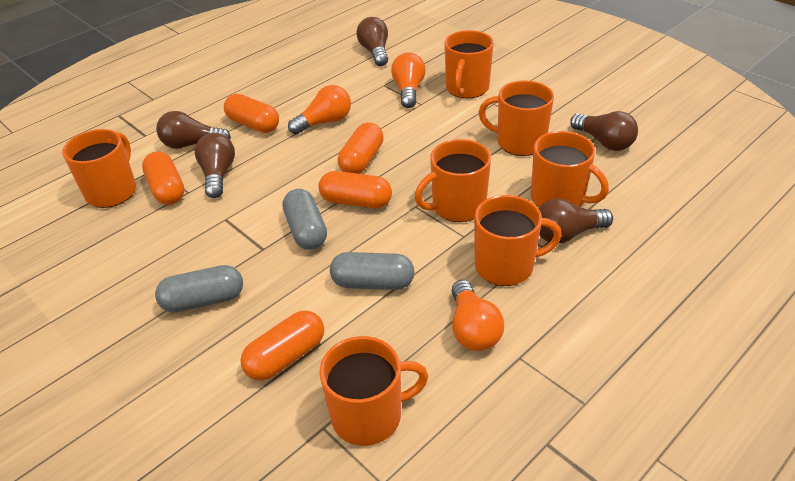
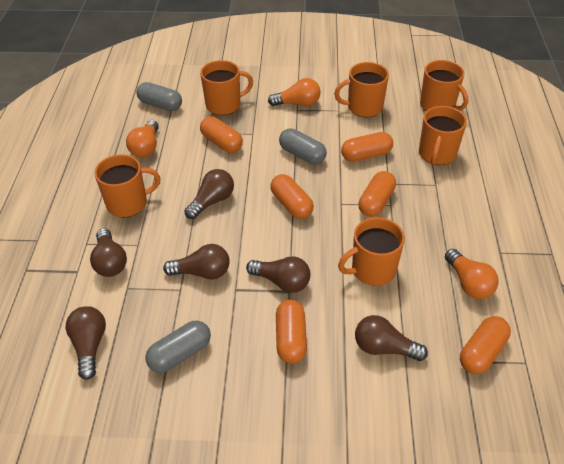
brown light bulb: 5 -> 6
orange capsule: 5 -> 6
orange mug: 7 -> 6

